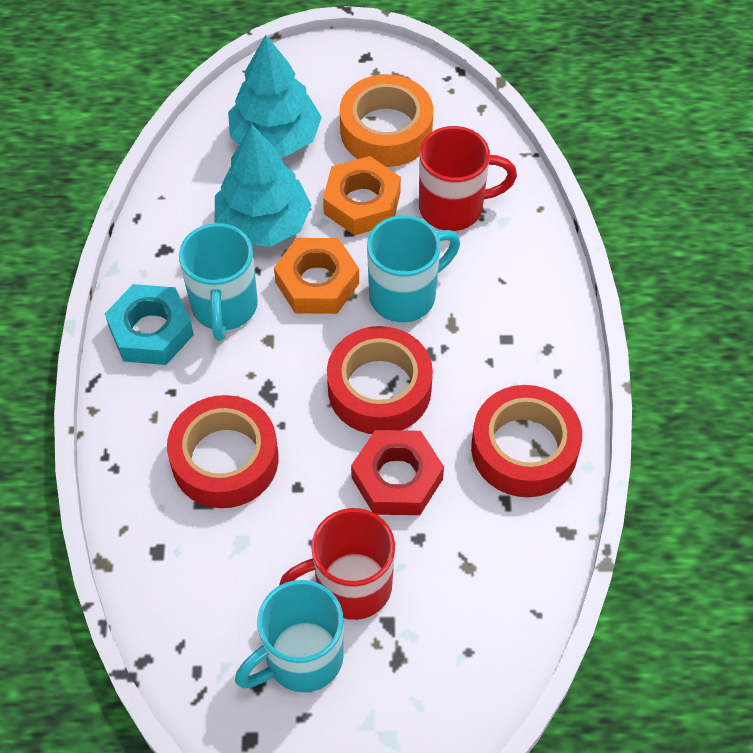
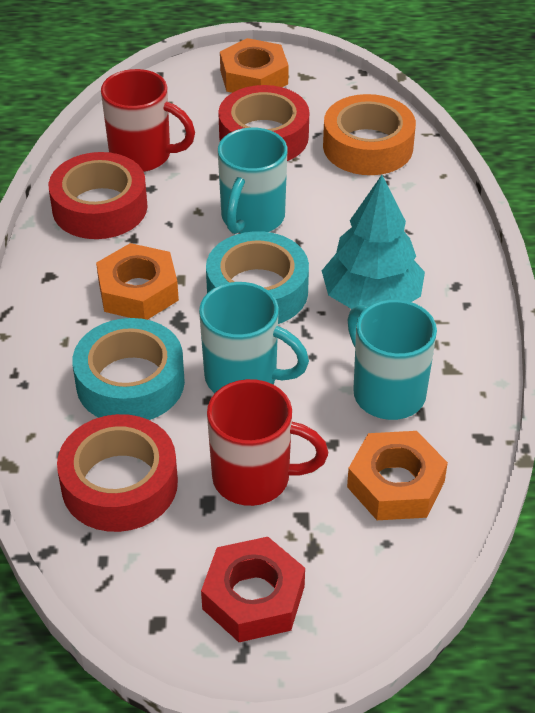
orange nut: 2 -> 3
turquoise nut: 1 -> 0
turquoise tape: 0 -> 2
turquoise tree: 2 -> 1

